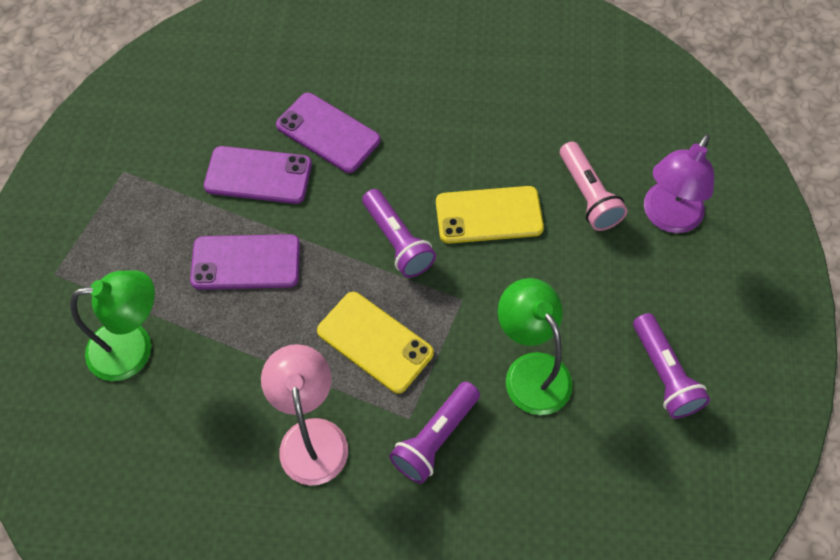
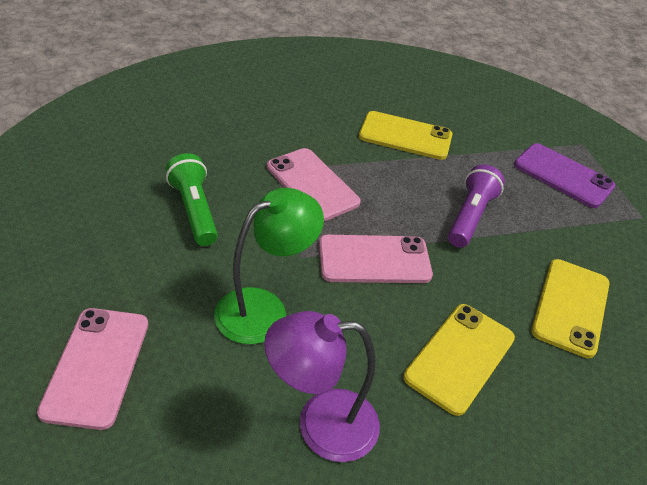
green flashlight: 0 -> 1
green lamp: 2 -> 1
pink flashlight: 1 -> 0
pink lamp: 1 -> 0
pink phone: 0 -> 3
purple flashlight: 3 -> 1
purple phone: 3 -> 1
yellow phone: 2 -> 3

